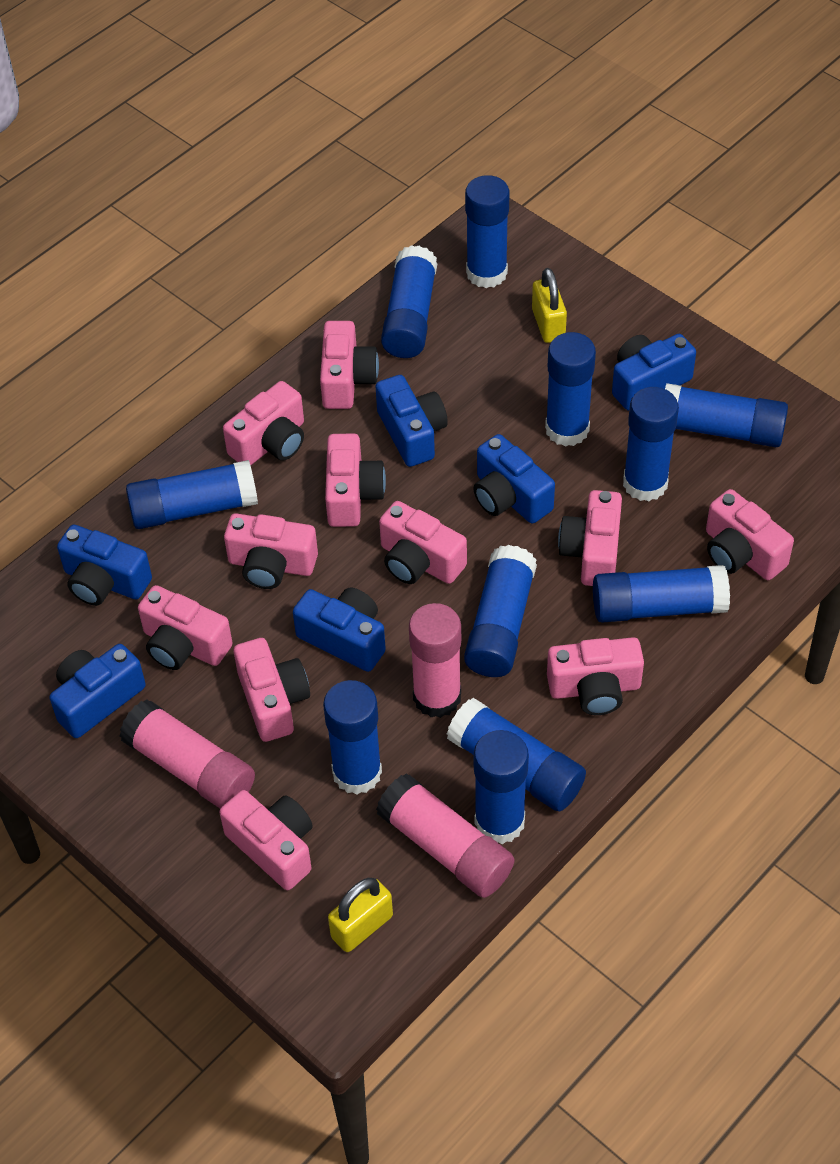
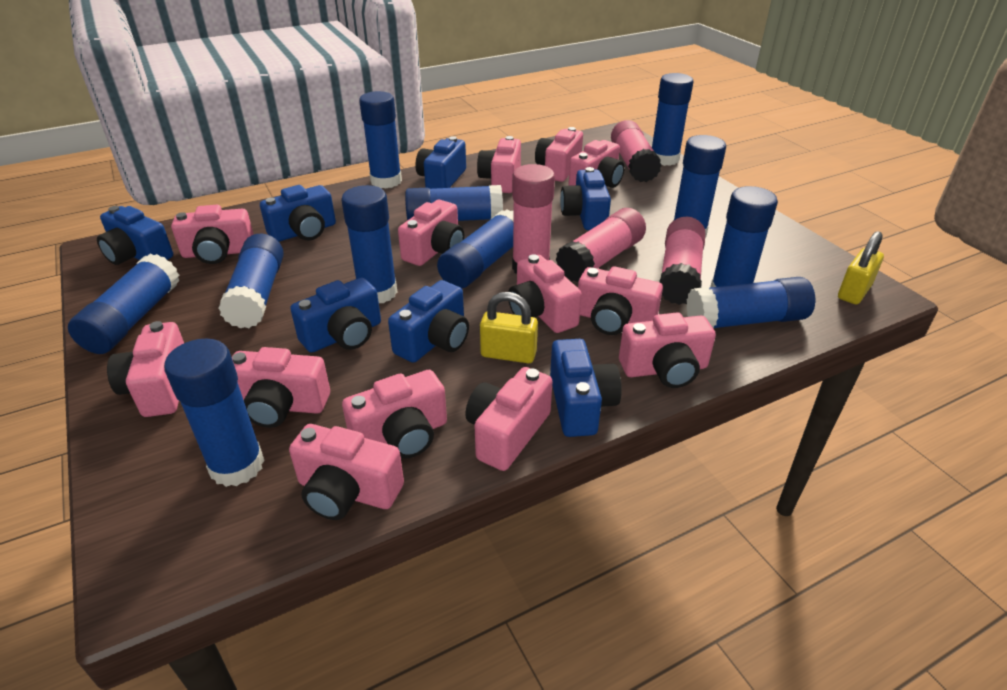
blue camera: 6 -> 7
pink camera: 11 -> 13
pink glue stick: 3 -> 4

